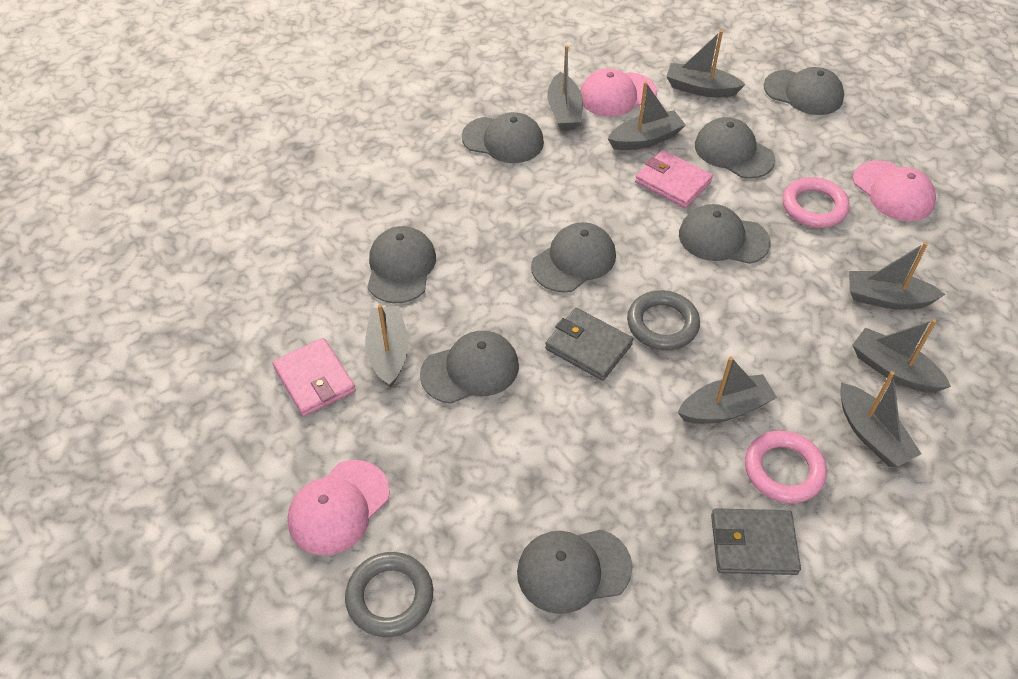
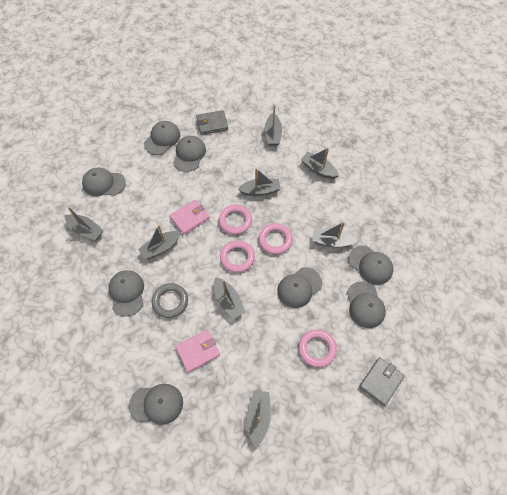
grey ring: 2 -> 1
pink cap: 3 -> 0
pink ring: 2 -> 4

